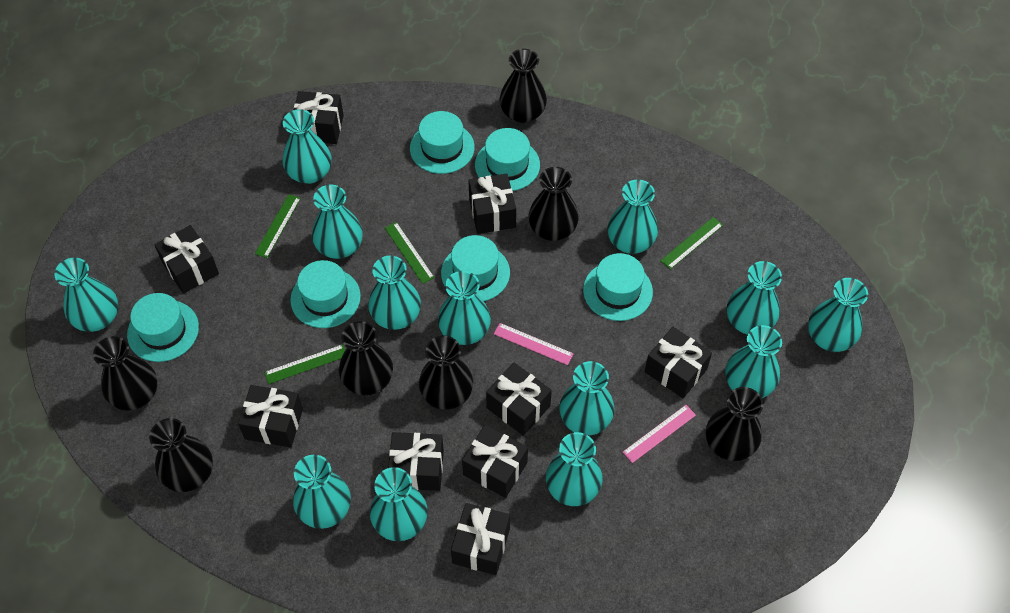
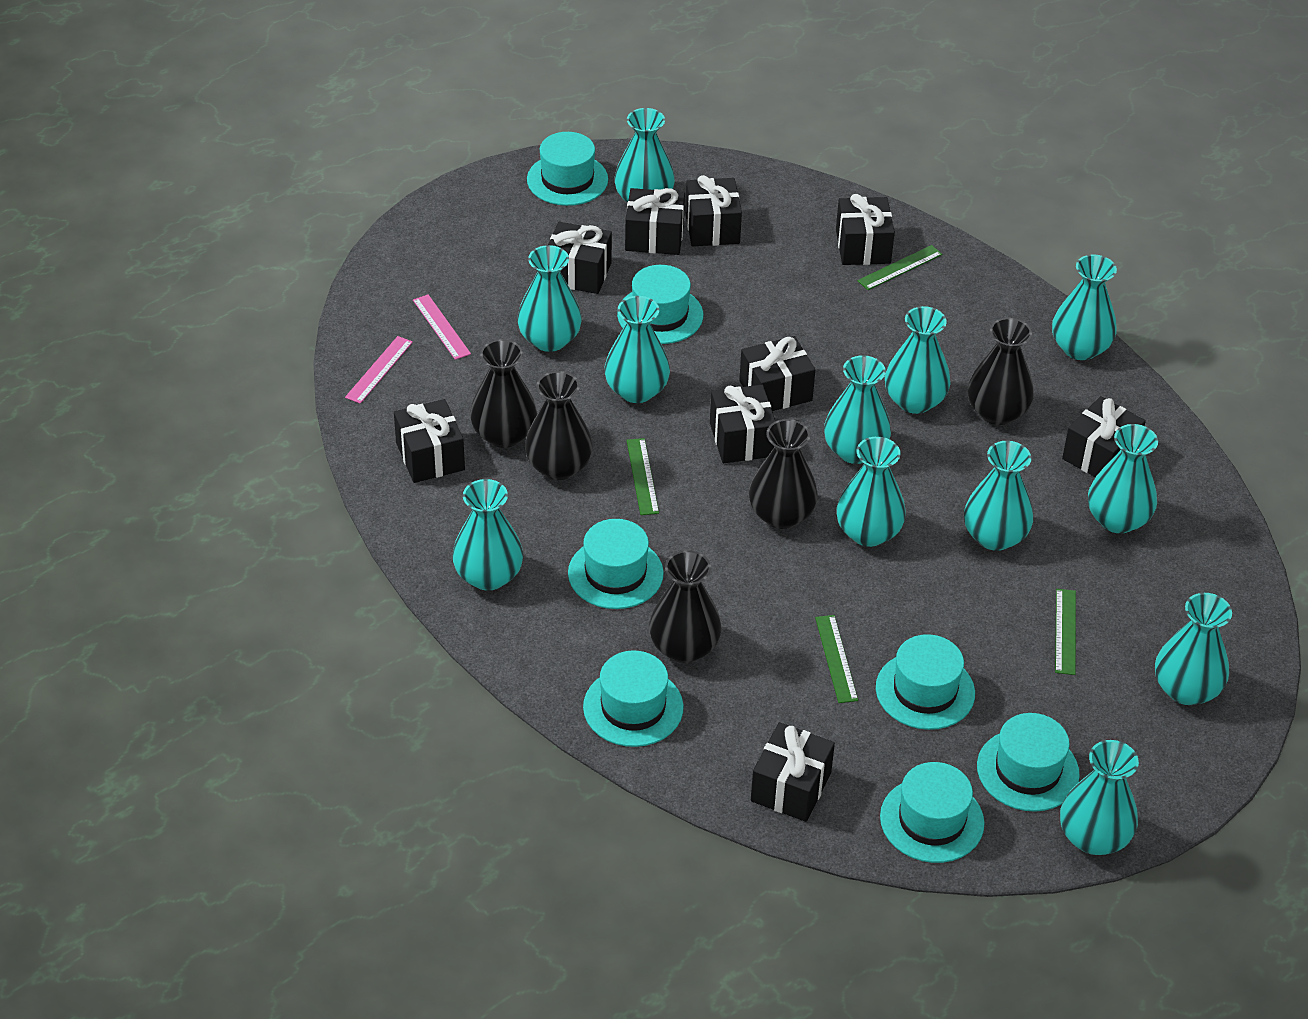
black vase: 7 -> 5
turquoise hat: 6 -> 7
turquoise vase: 13 -> 12

